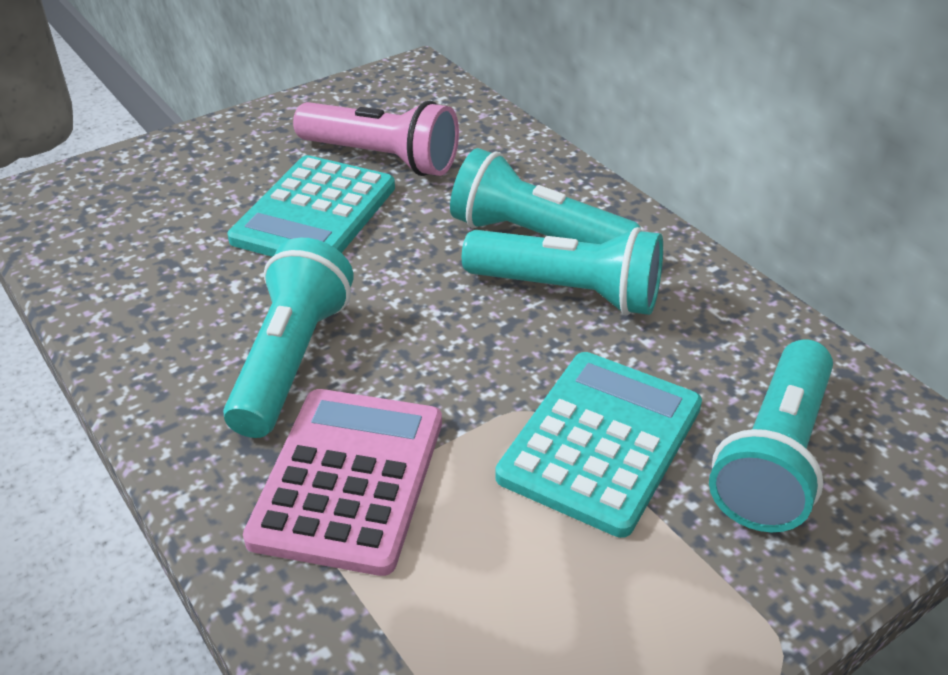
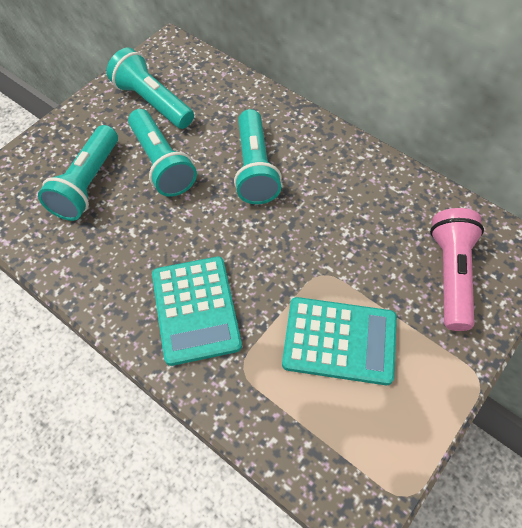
pink calculator: 1 -> 0

